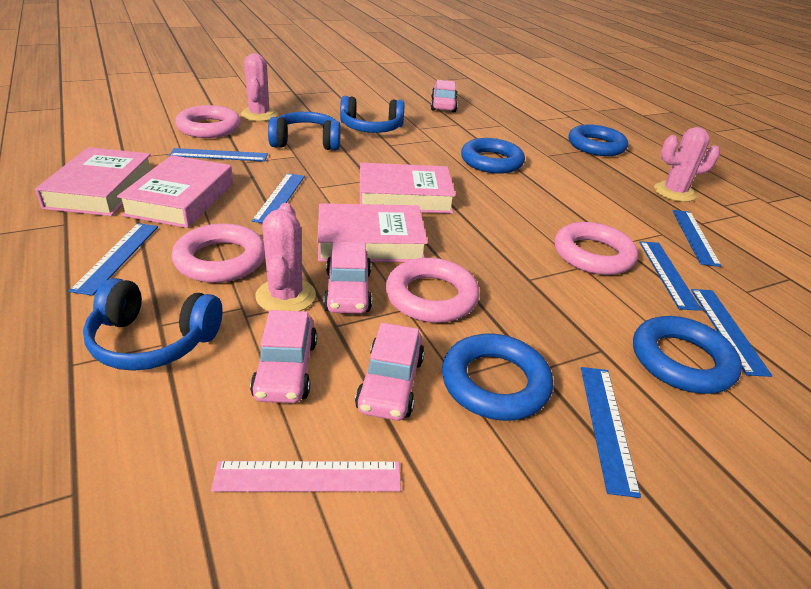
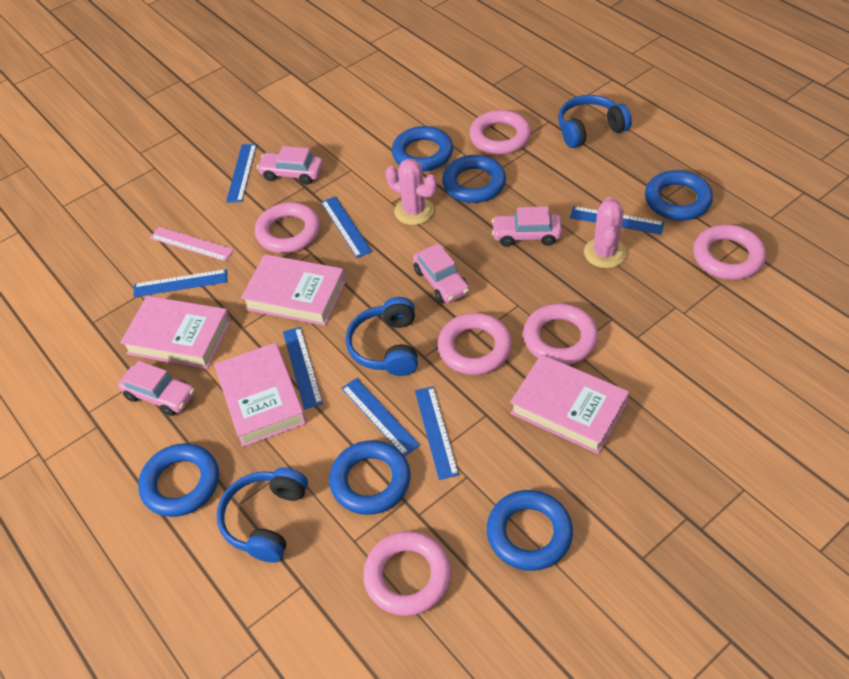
blue ring: 4 -> 6
pink cactus: 3 -> 2
pink ring: 4 -> 6

